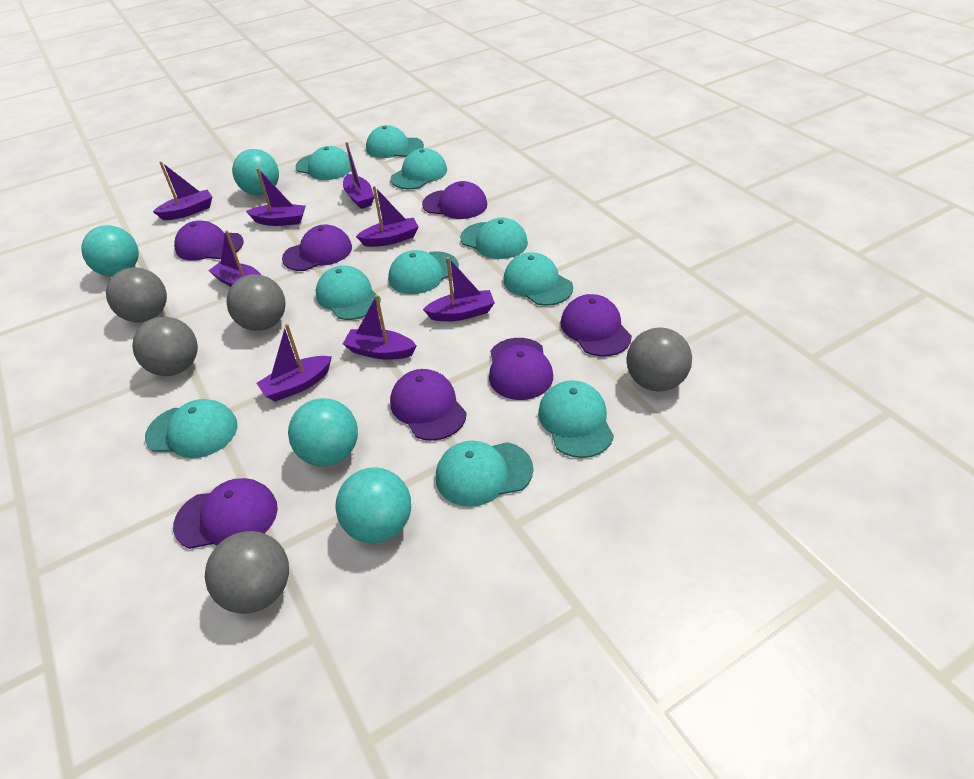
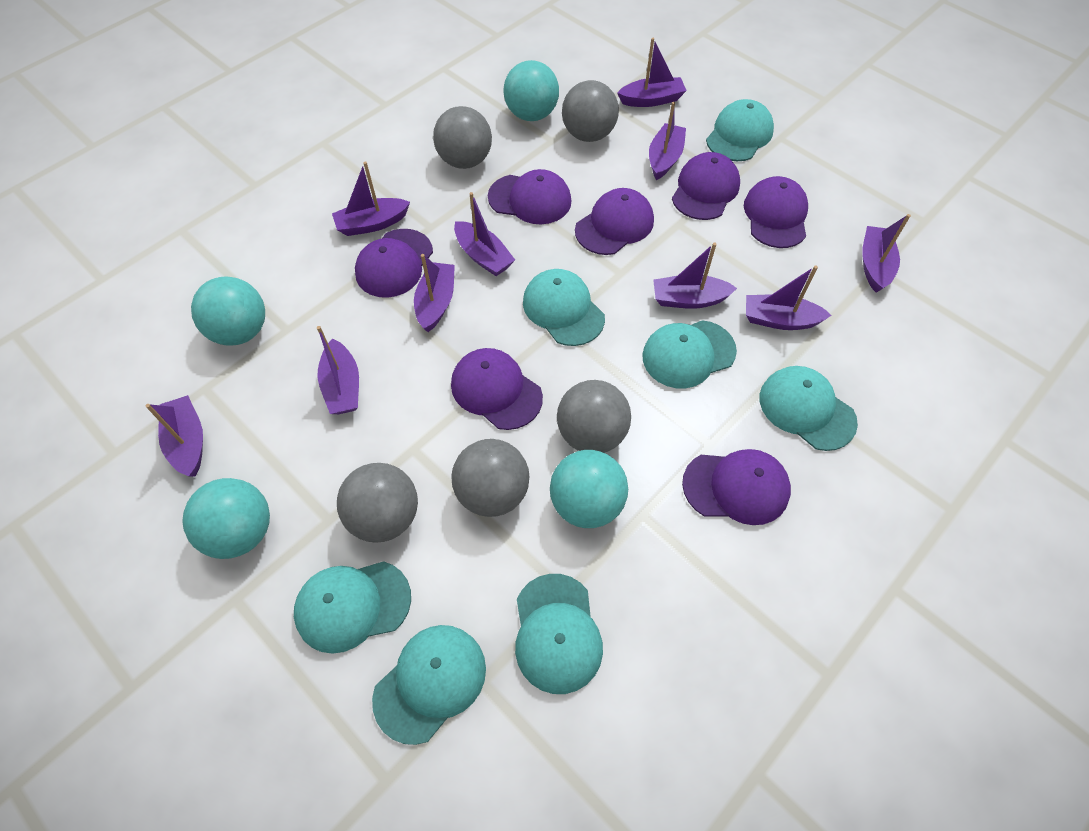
purple boat: 8 -> 10
turquoise cap: 10 -> 7

